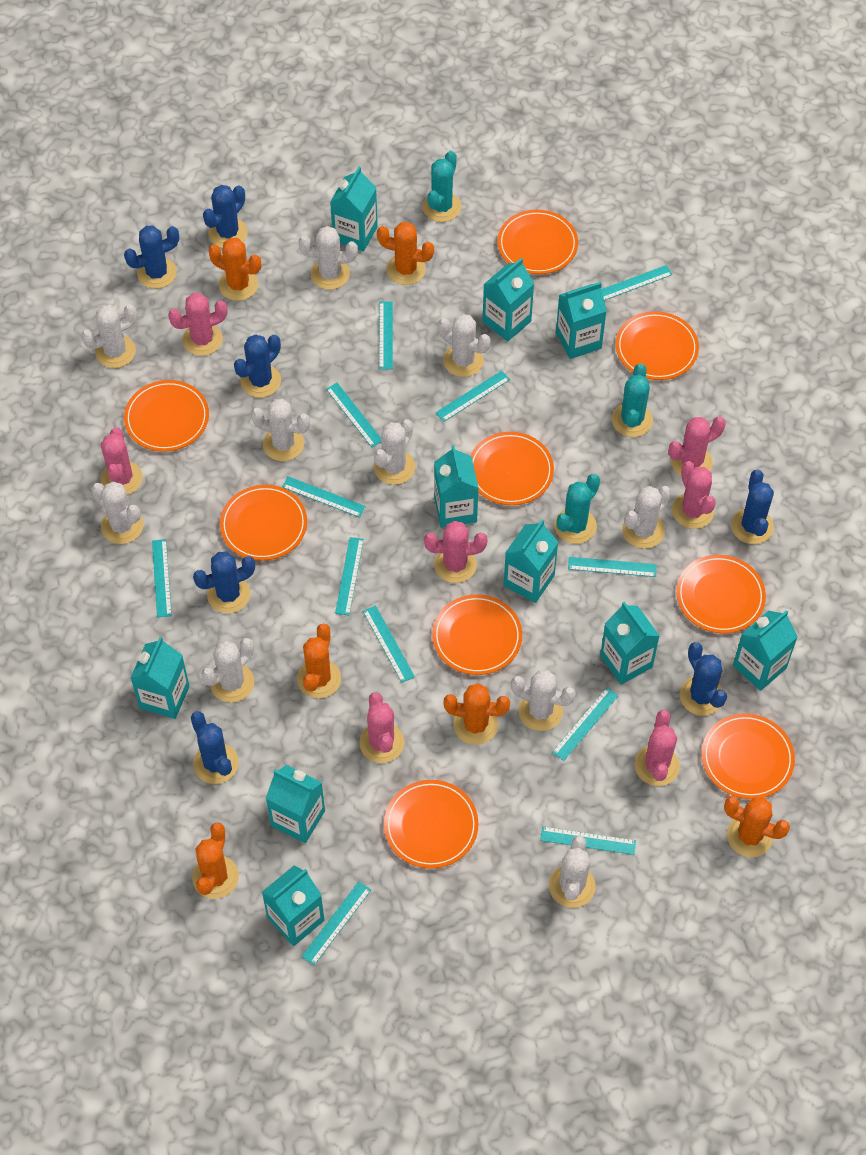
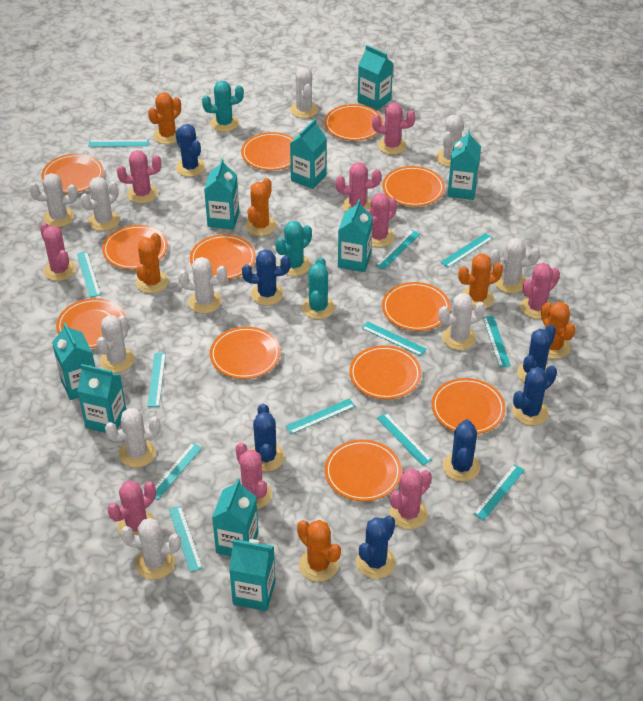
orange plate: 9 -> 12
pink cactus: 7 -> 9
turquoise carton: 10 -> 9

